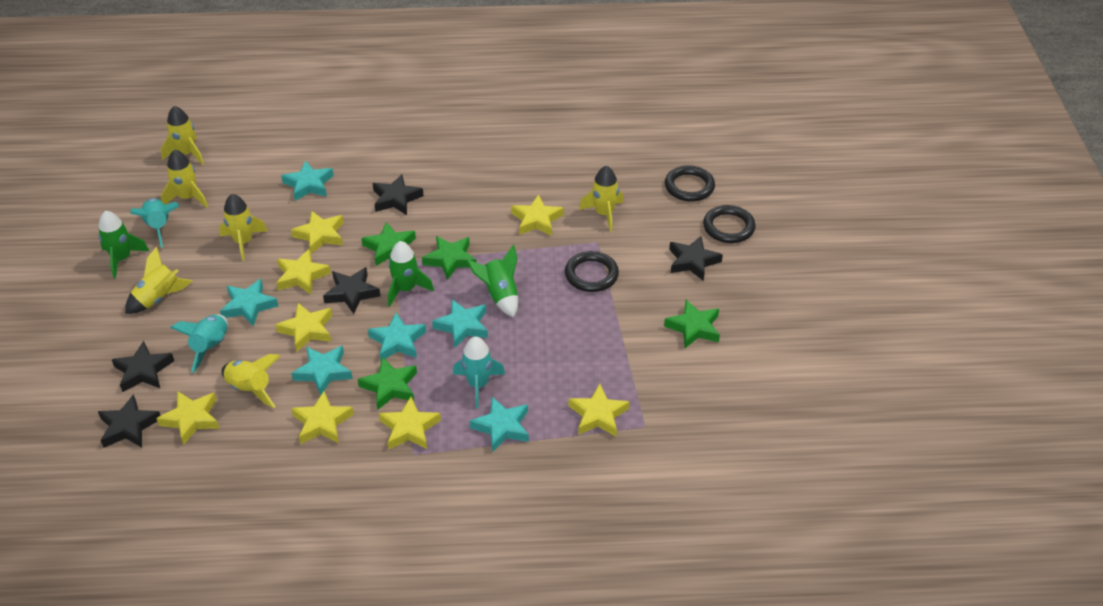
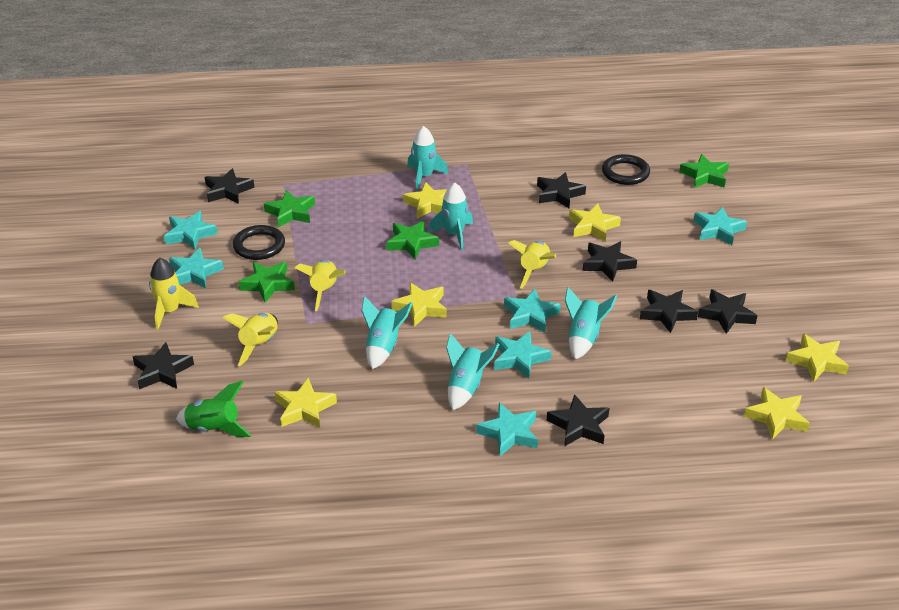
black ring: 3 -> 2
black star: 5 -> 7
green rocket: 3 -> 1
turquoise rocket: 3 -> 5
yellow rocket: 6 -> 4
yellow star: 8 -> 6

